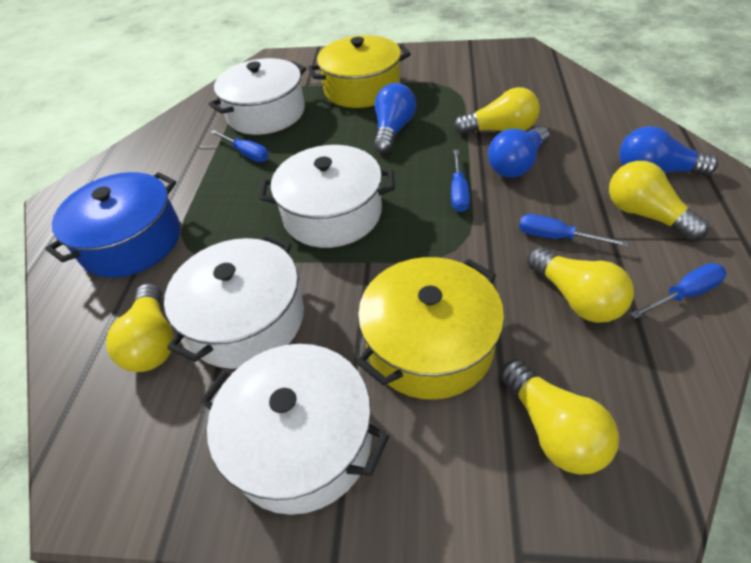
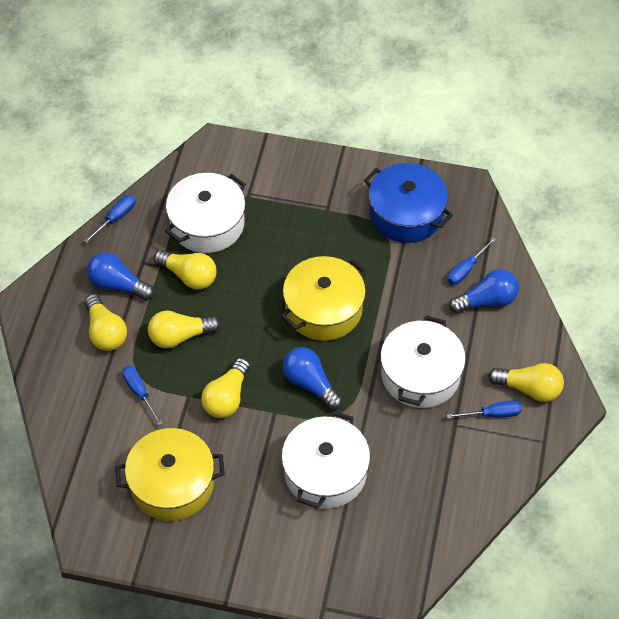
white pot: 4 -> 3

